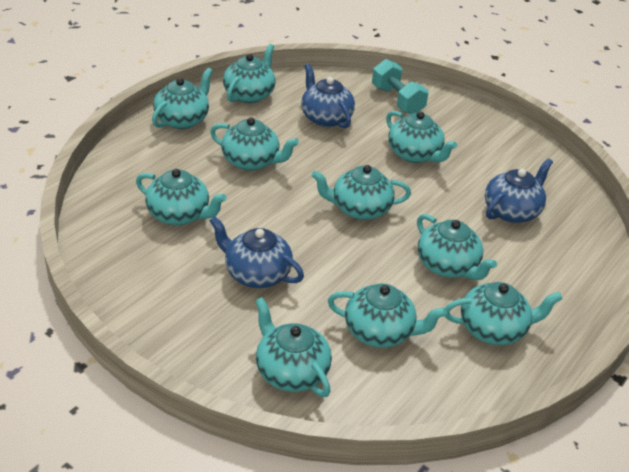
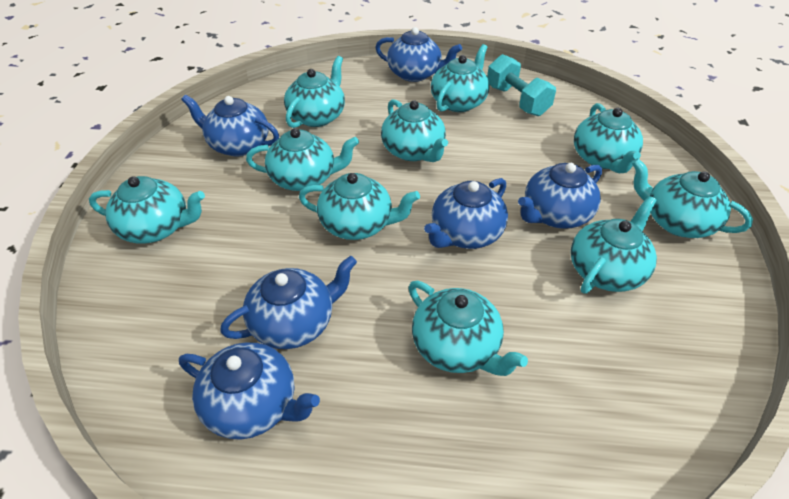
blue teapot: 3 -> 6

